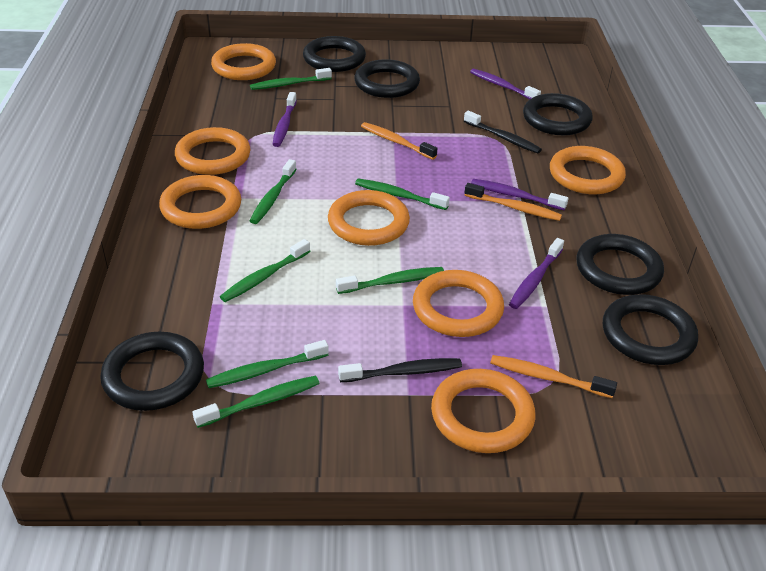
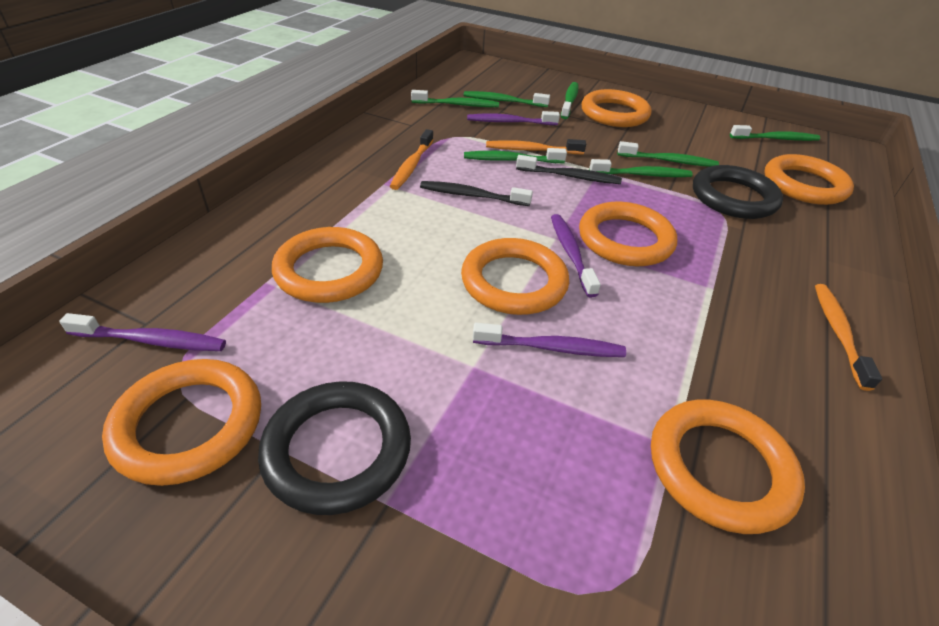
black ring: 6 -> 2

